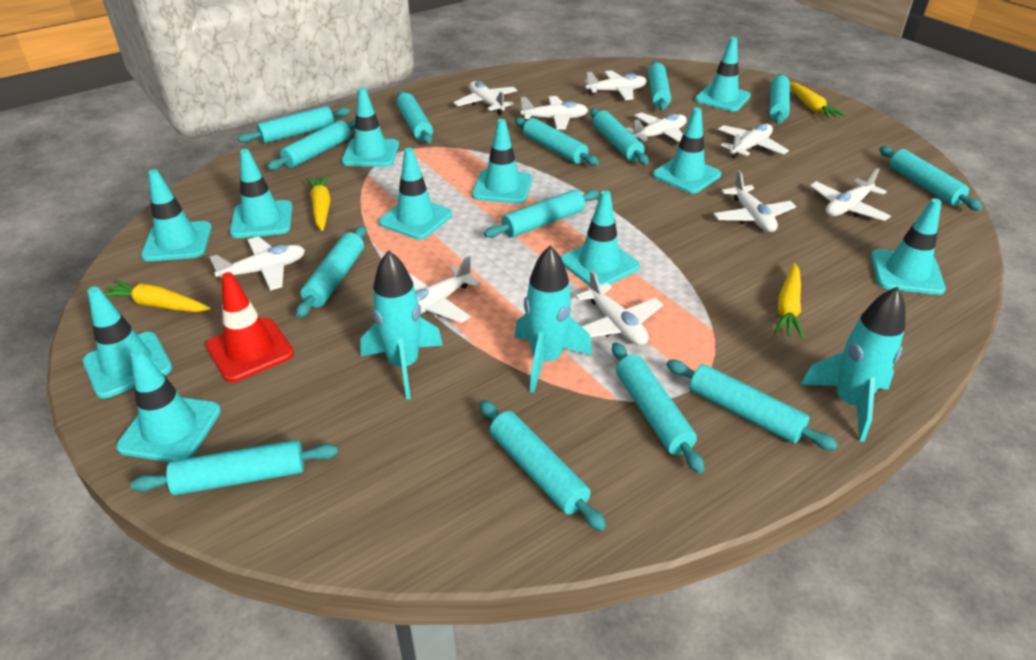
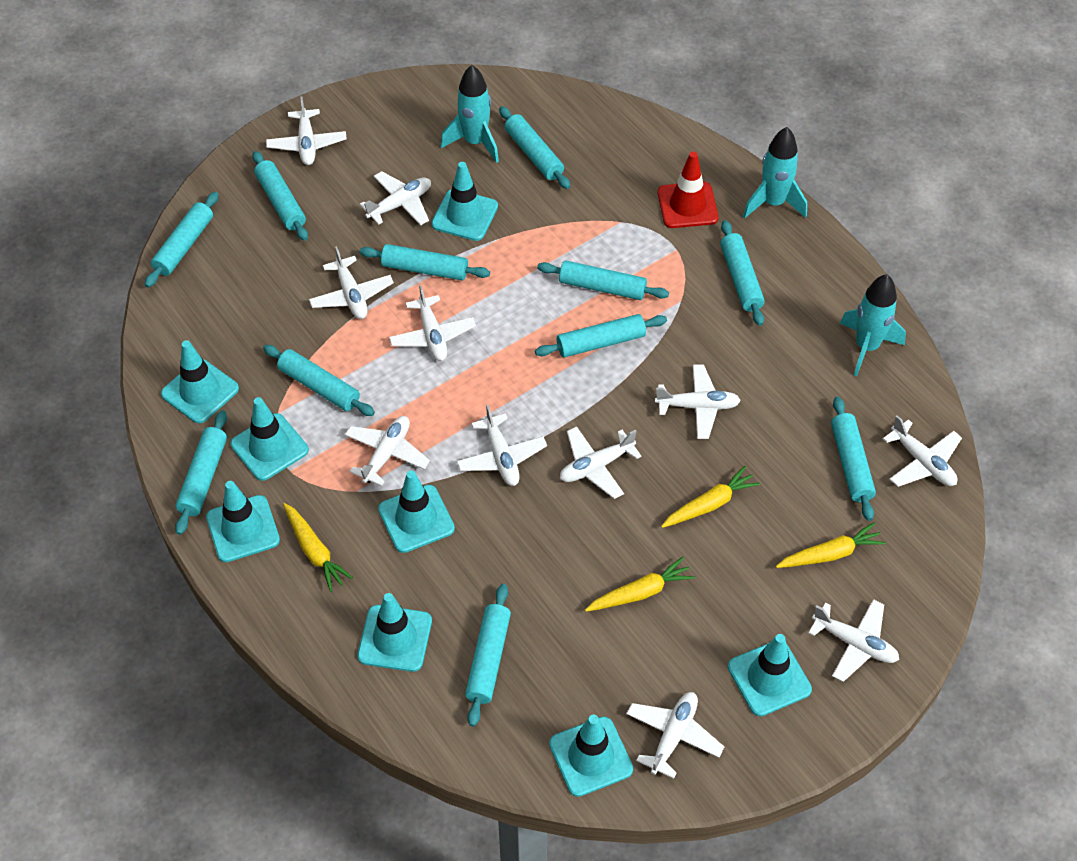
turquoise rolling pin: 14 -> 11
turquoise traffic cone: 11 -> 8
white plane: 10 -> 11

